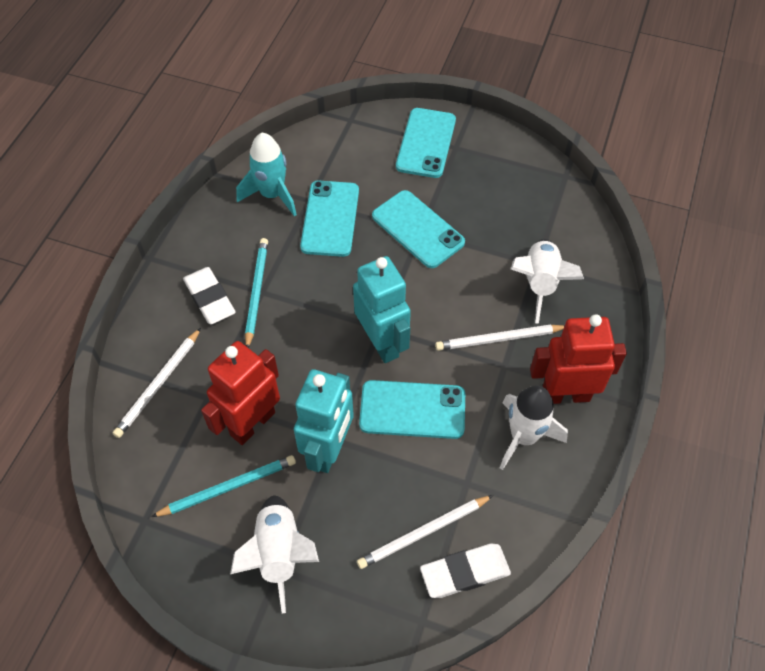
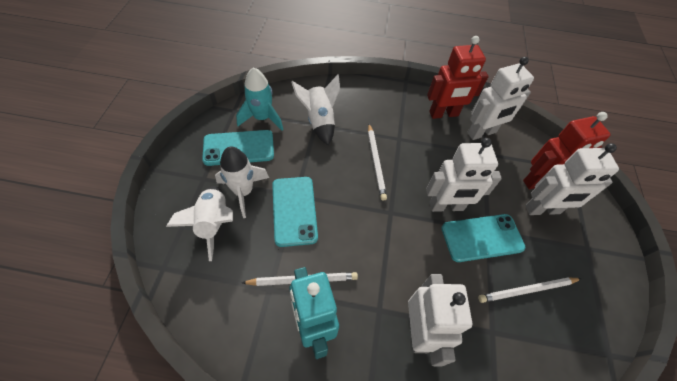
turquoise pencil: 2 -> 0
turquoise phone: 4 -> 3
turquoise robot: 2 -> 1
white eraser: 2 -> 0
white robot: 0 -> 4

